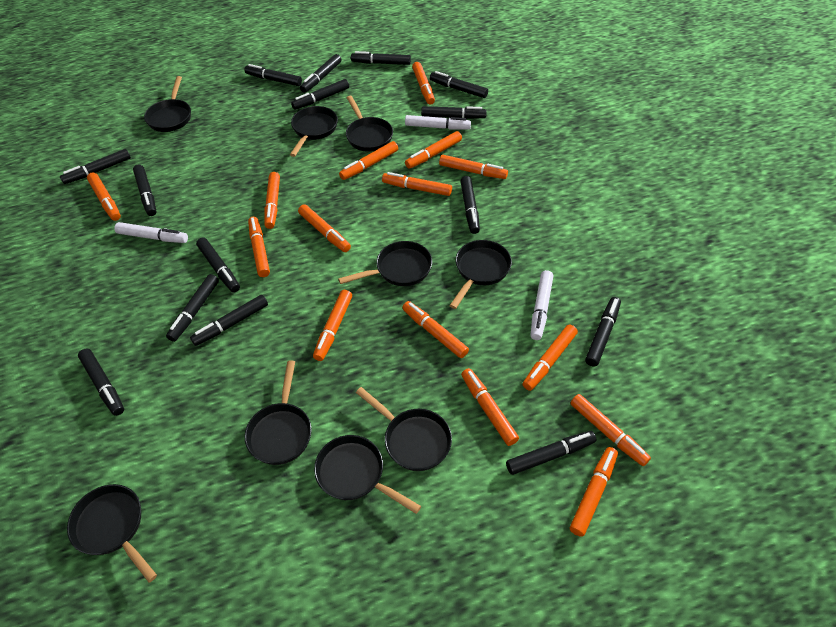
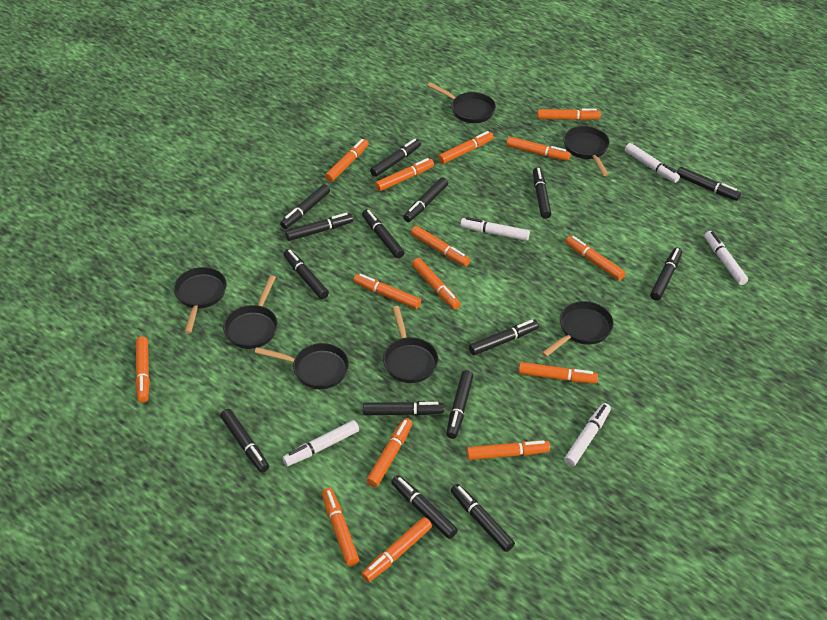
black pan: 9 -> 7
white marker: 3 -> 5

